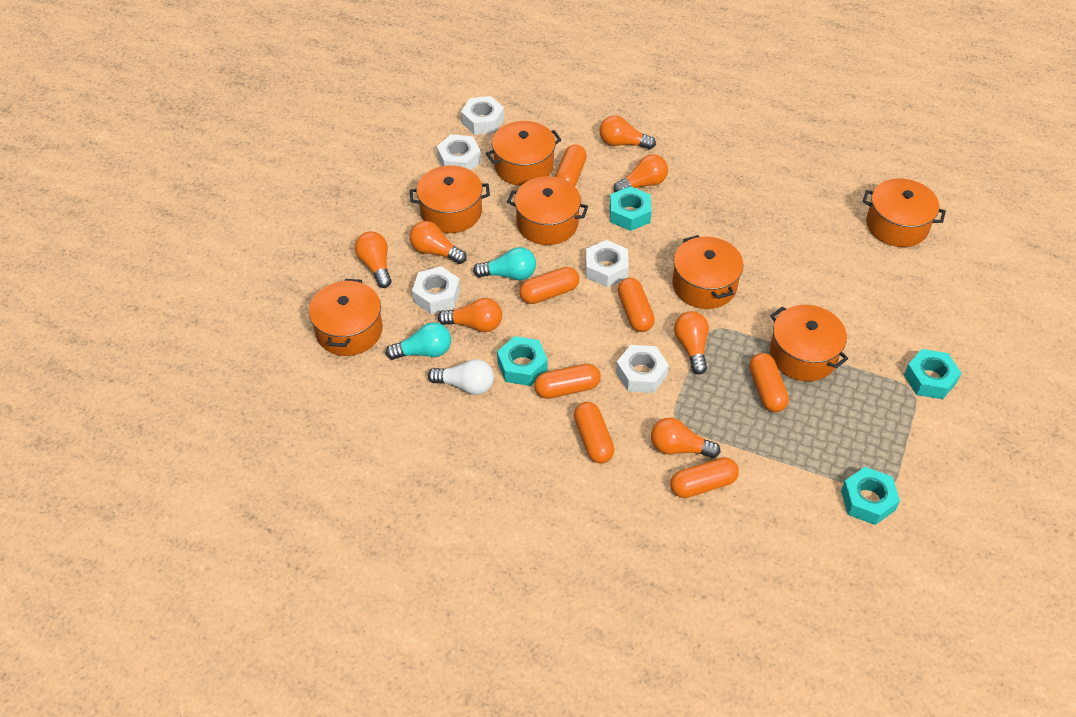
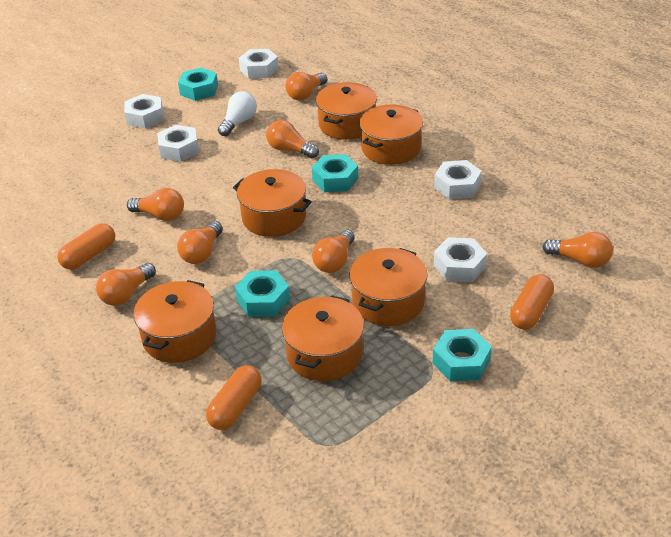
orange capsule: 7 -> 3
orange pot: 7 -> 6
turquoise light bulb: 2 -> 0

